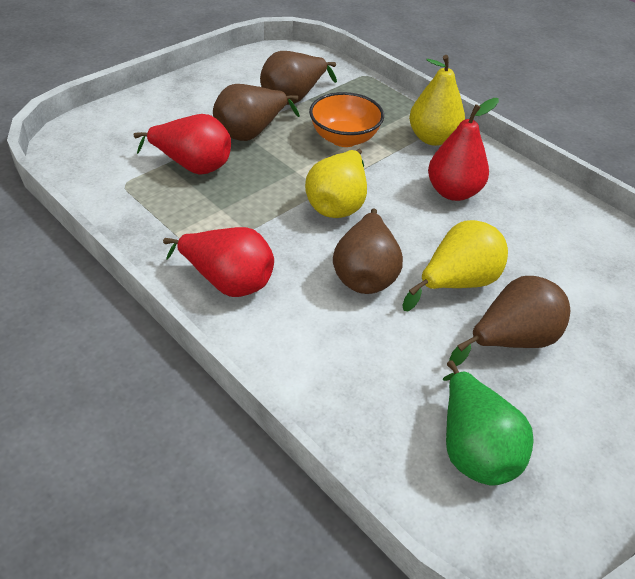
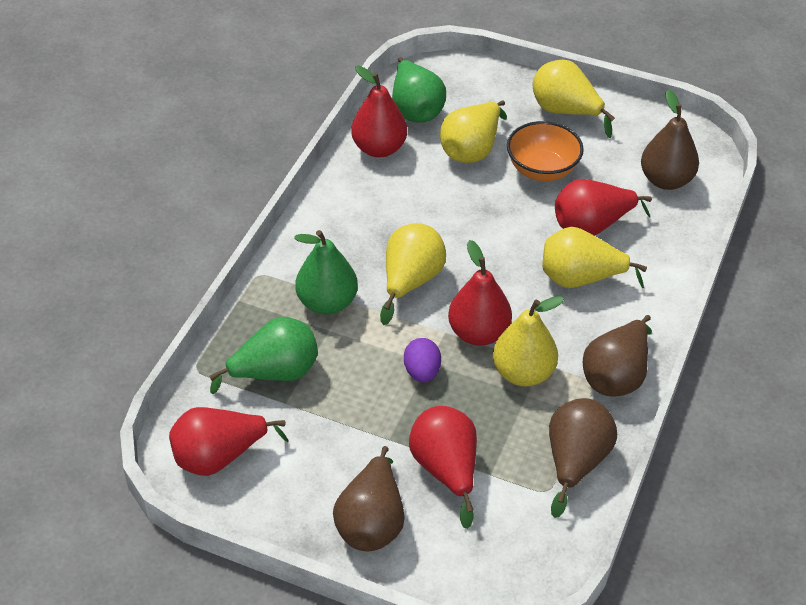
green pear: 1 -> 3
purple egg: 0 -> 1
red pear: 3 -> 5
yellow pear: 3 -> 5

